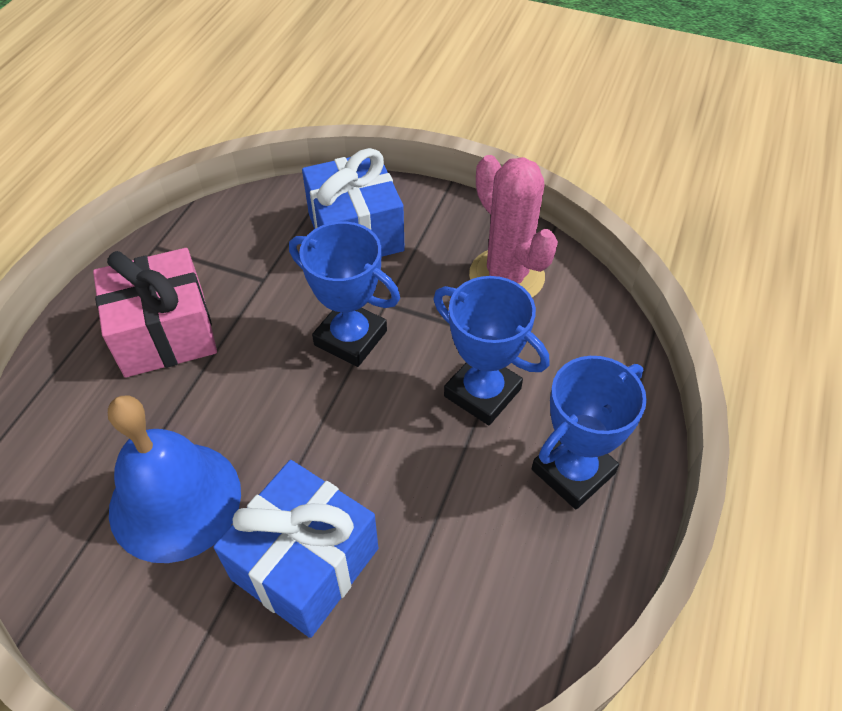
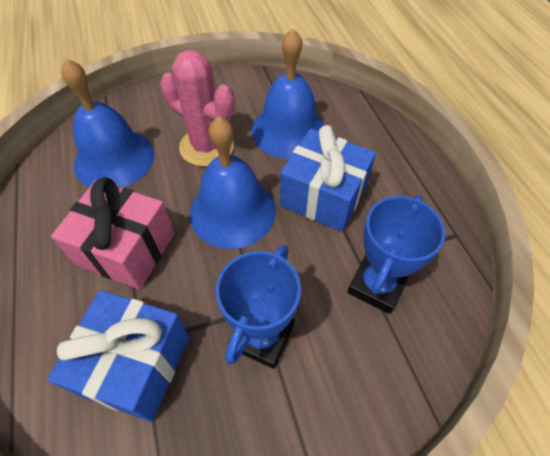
blue bell: 1 -> 3
blue trophy: 3 -> 2

